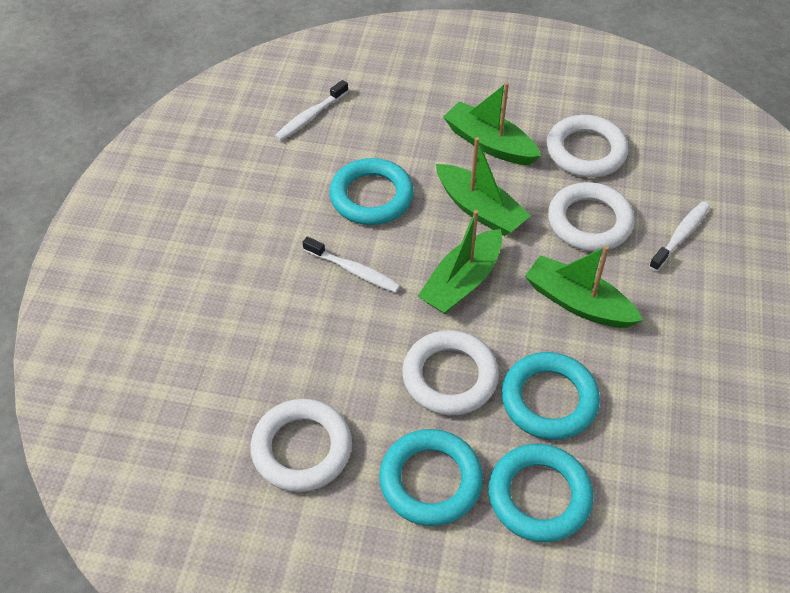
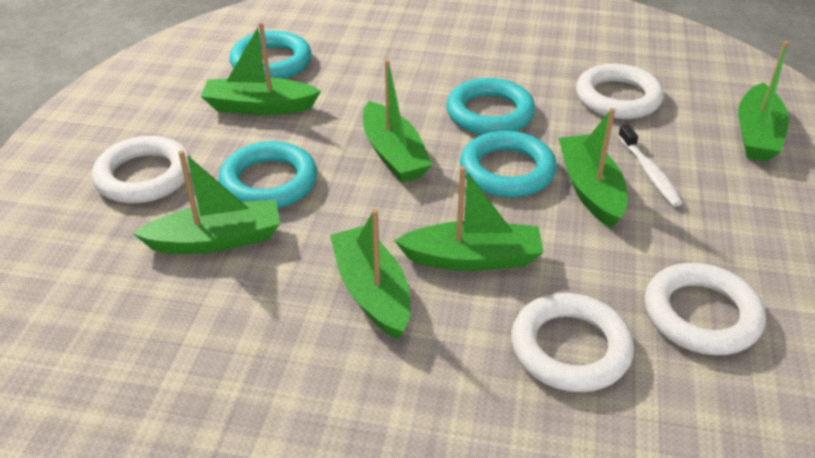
green boat: 4 -> 7
white toothbrush: 3 -> 1

